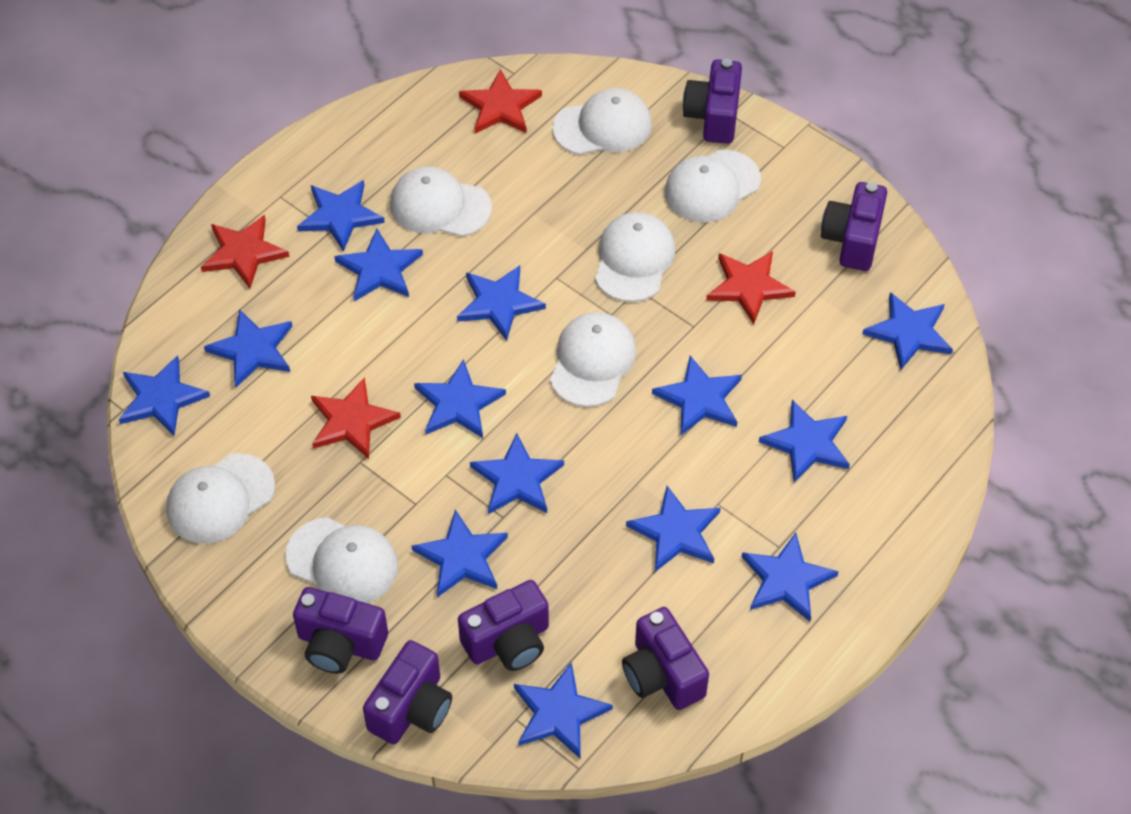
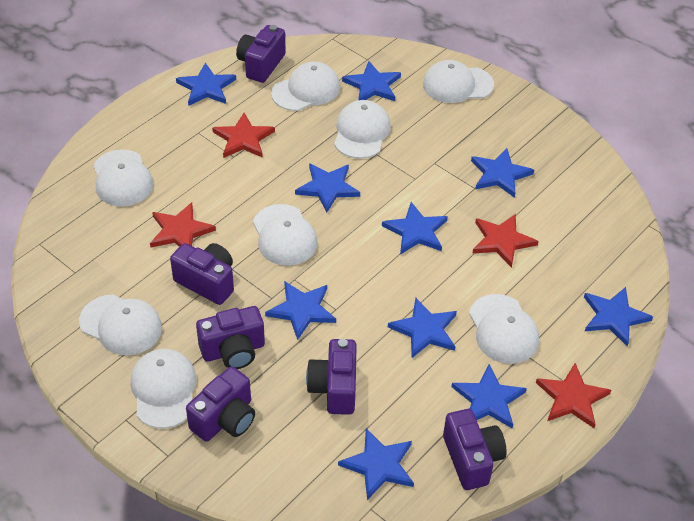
blue star: 14 -> 10
white cap: 7 -> 8

